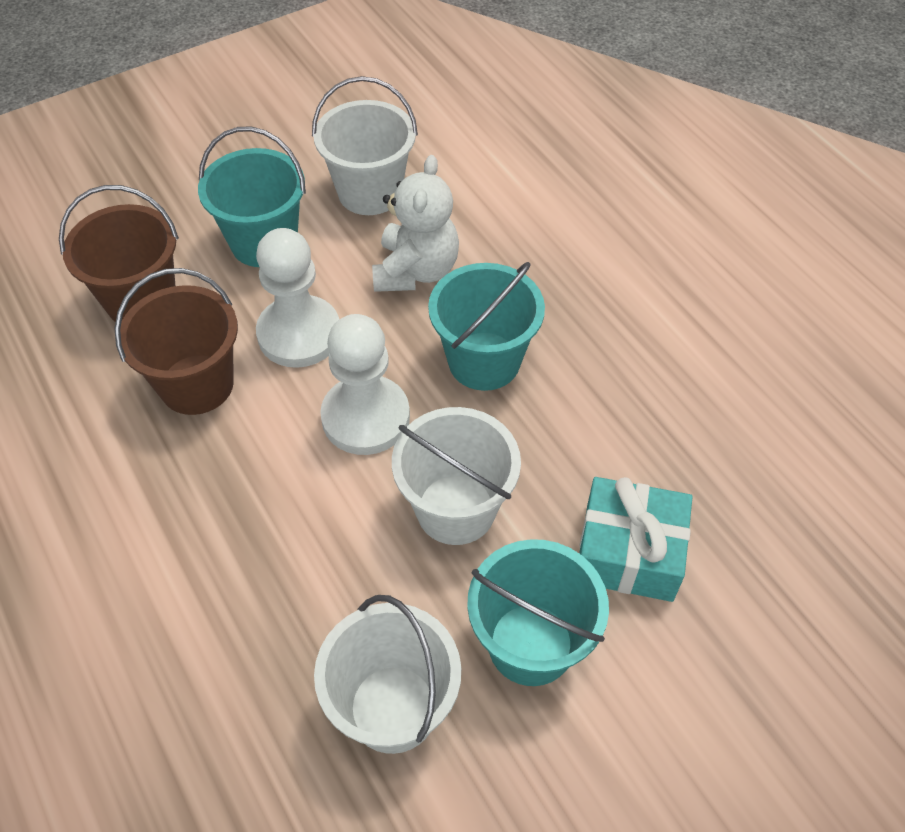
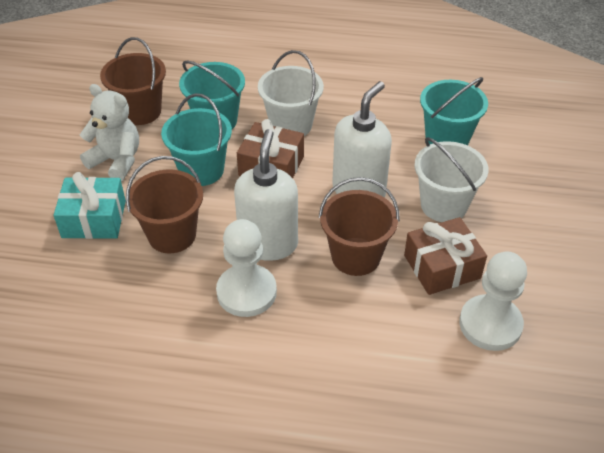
brown bucket: 2 -> 3
brown gift: 0 -> 2
white bucket: 3 -> 2
white soap dispenser: 0 -> 2

